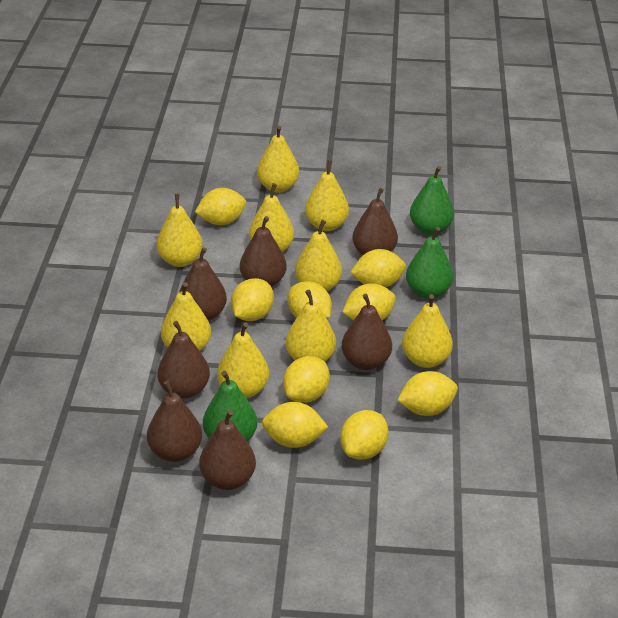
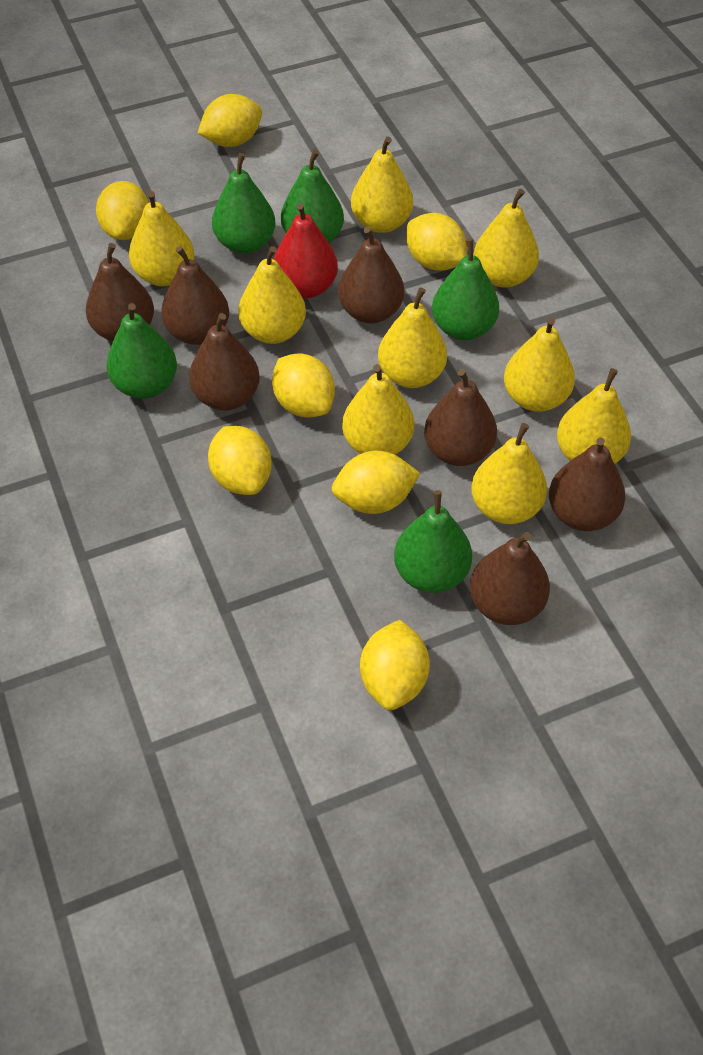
green pear: 3 -> 5
red pear: 0 -> 1
yellow lemon: 9 -> 7

